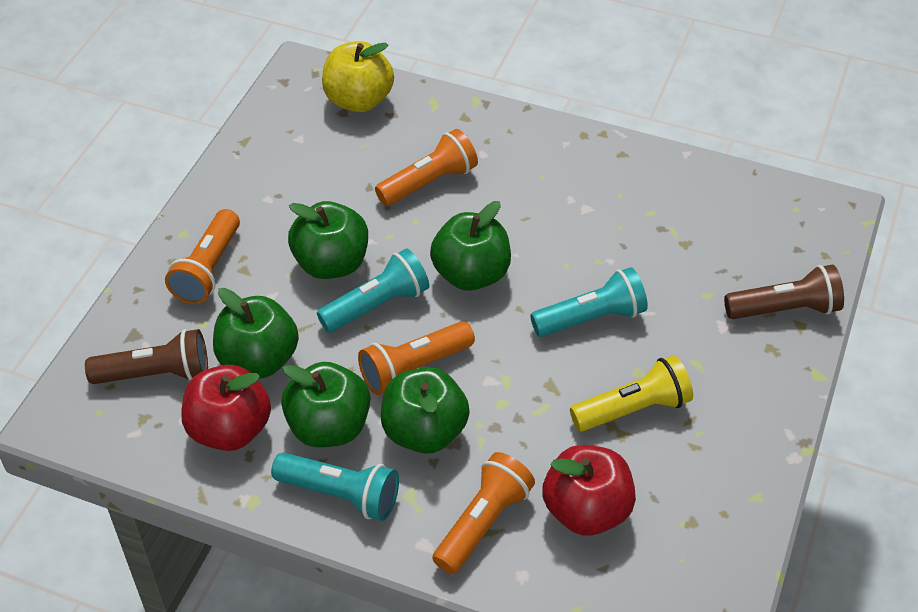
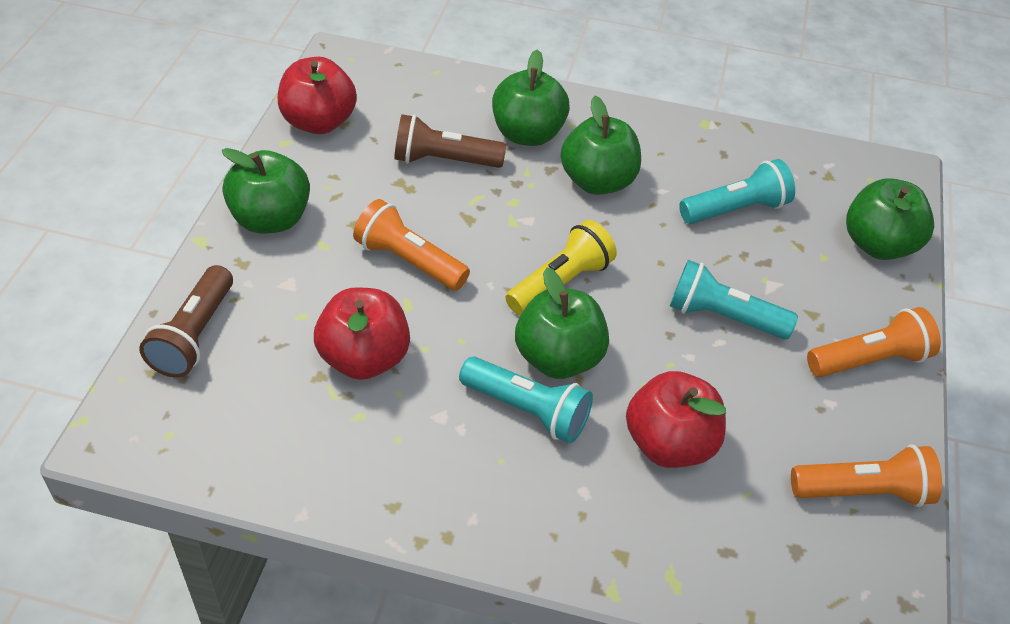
orange flashlight: 4 -> 3
red apple: 2 -> 3
yellow apple: 1 -> 0

